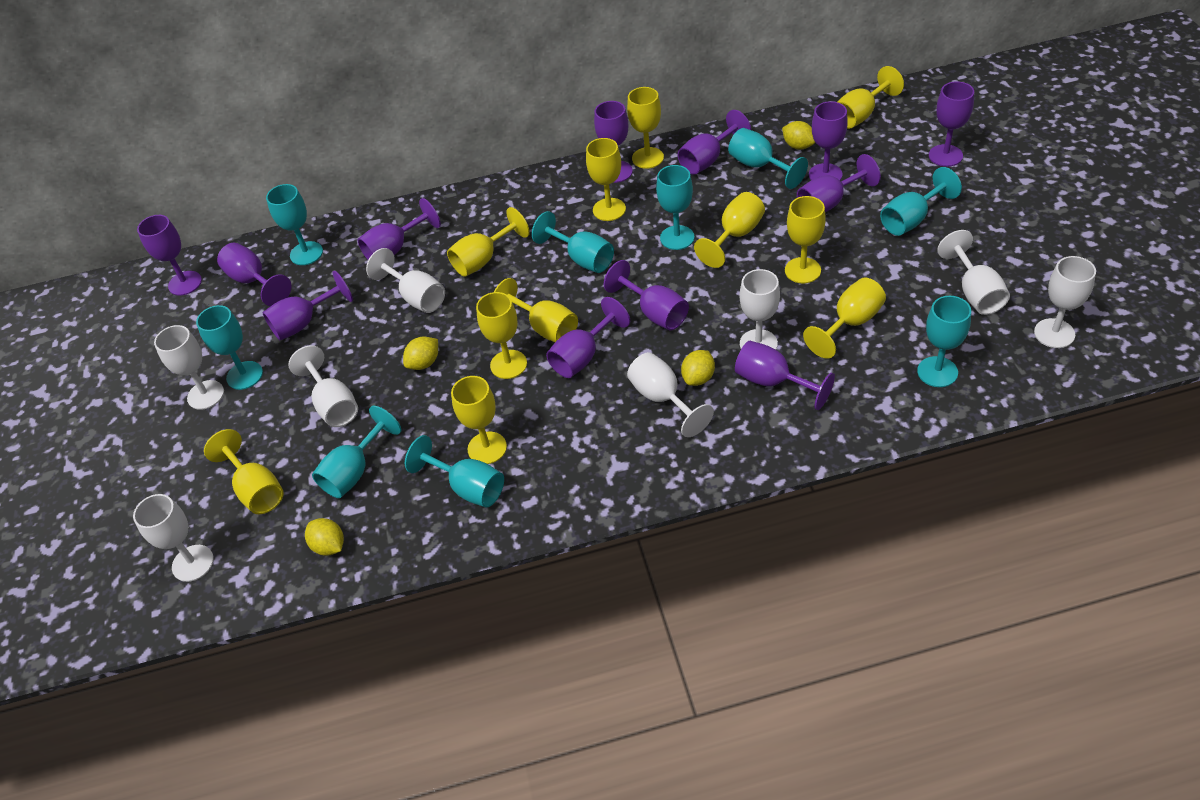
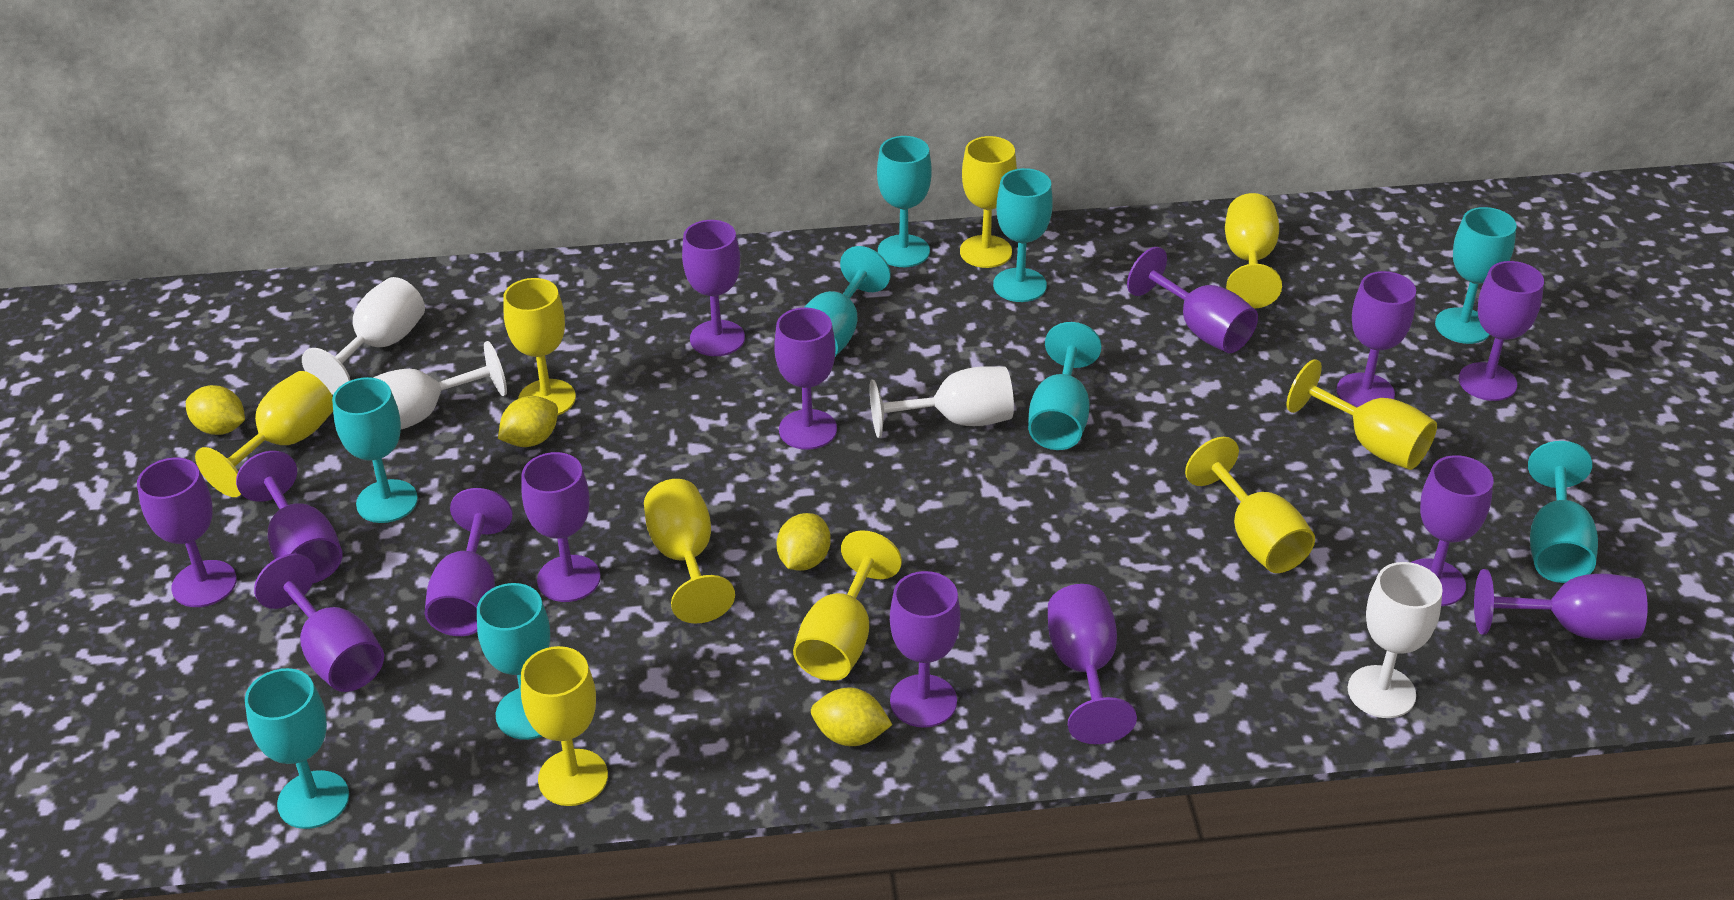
purple goblet: 12 -> 14
white goblet: 8 -> 4
yellow goblet: 11 -> 9

